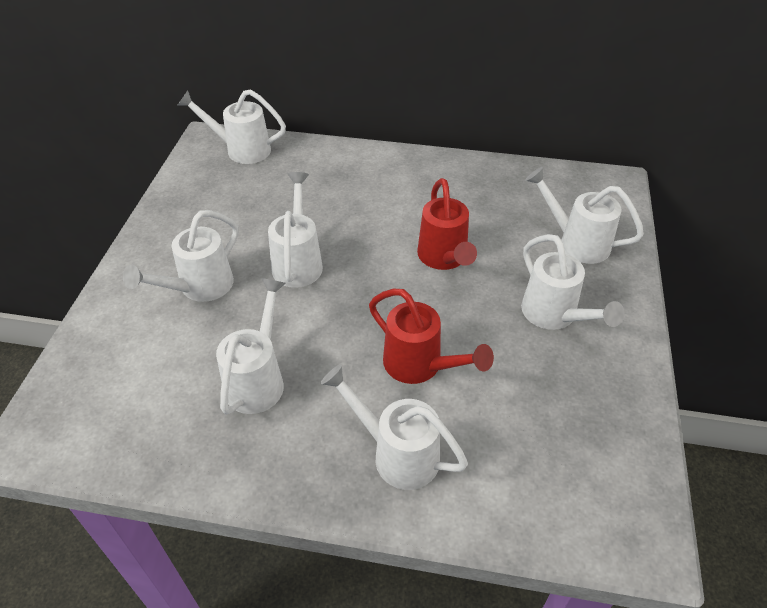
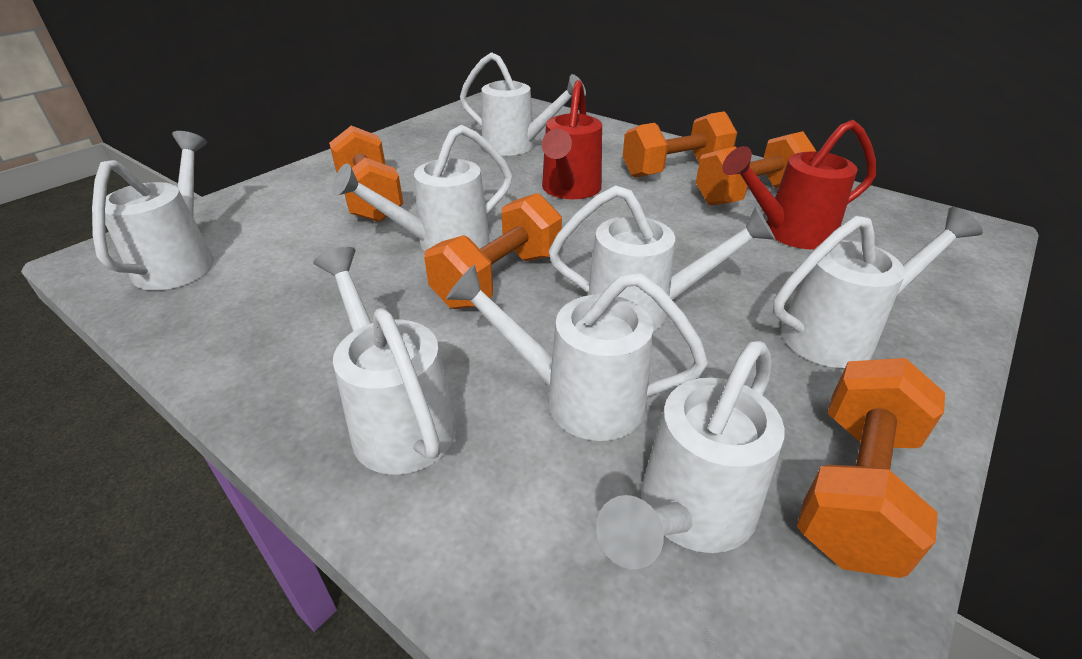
orange dumbbell: 0 -> 5
white watering can: 7 -> 8

